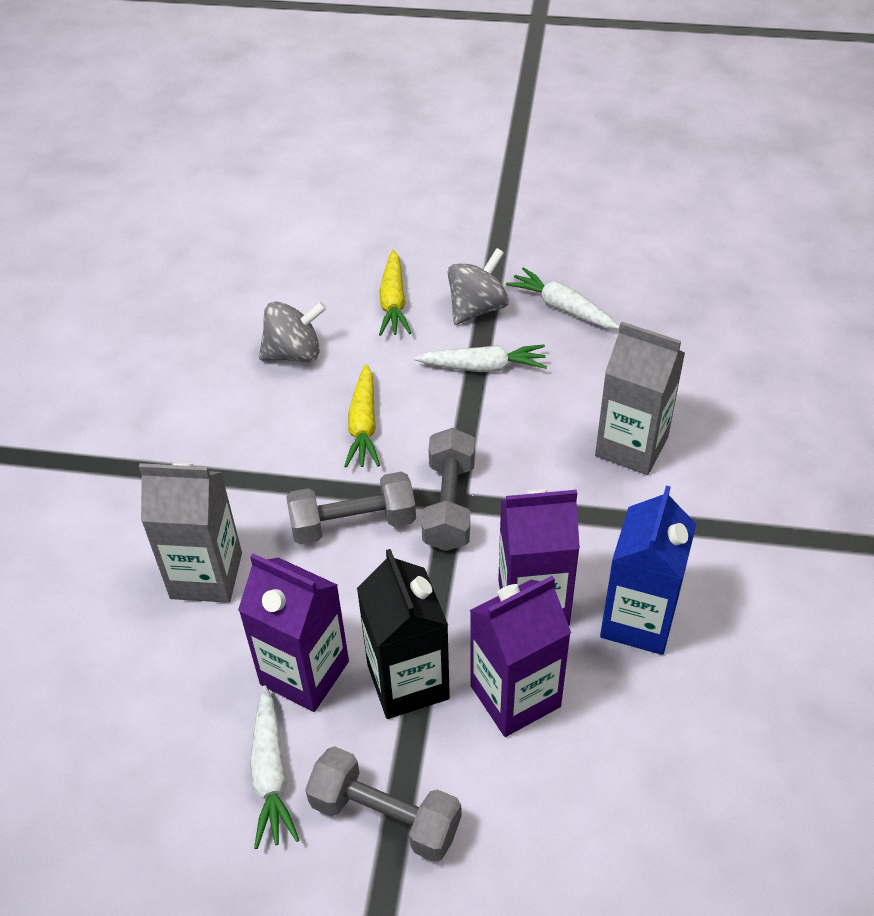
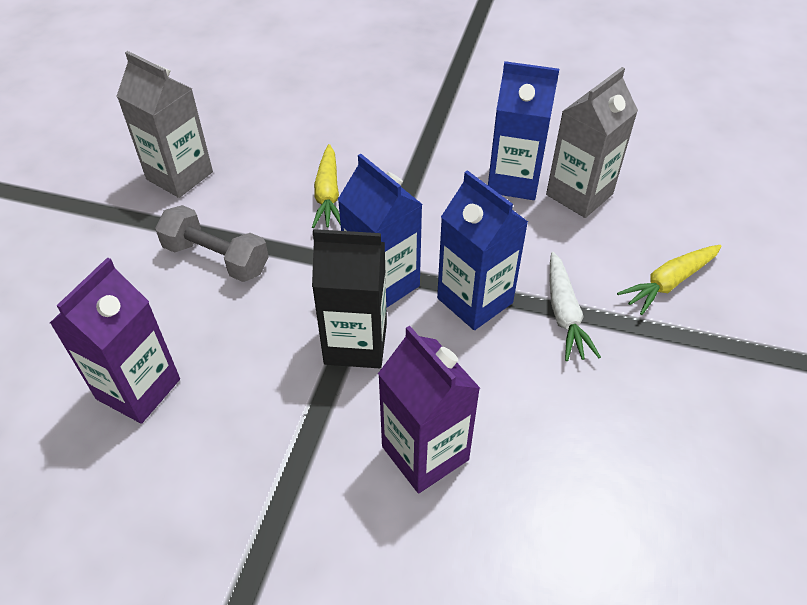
blue carton: 1 -> 3
grey dumbbell: 3 -> 1
grey spinning top: 2 -> 0
purple carton: 3 -> 2
white carrot: 3 -> 1

